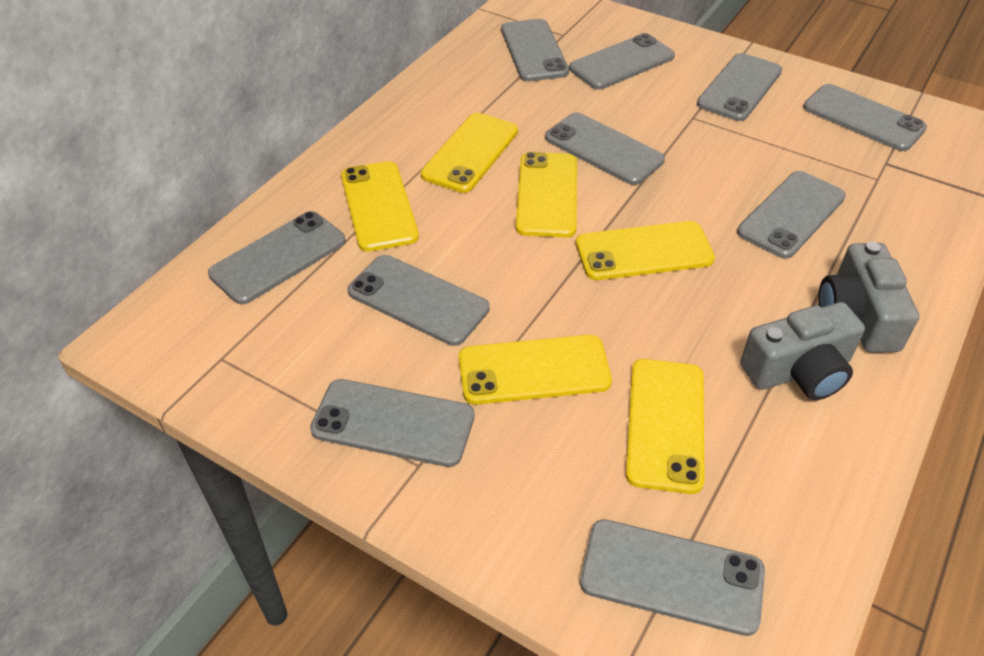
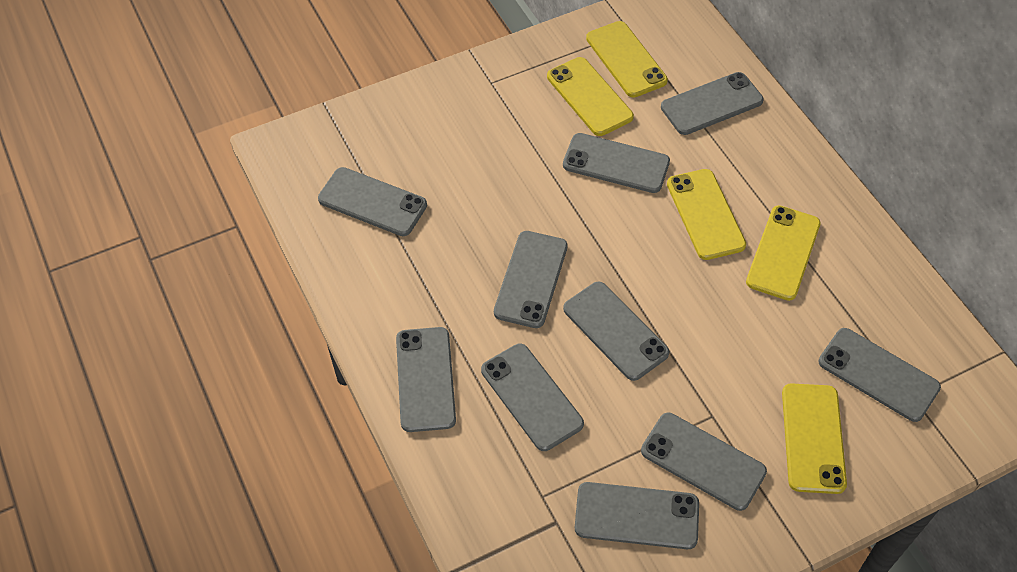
grey camera: 2 -> 0
yellow phone: 6 -> 5

